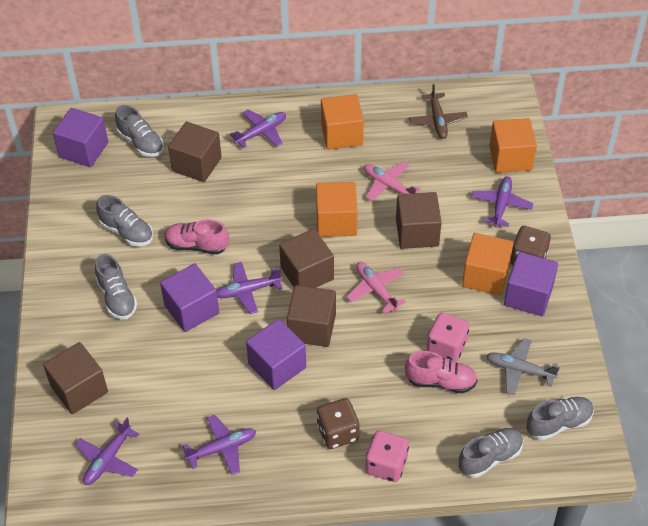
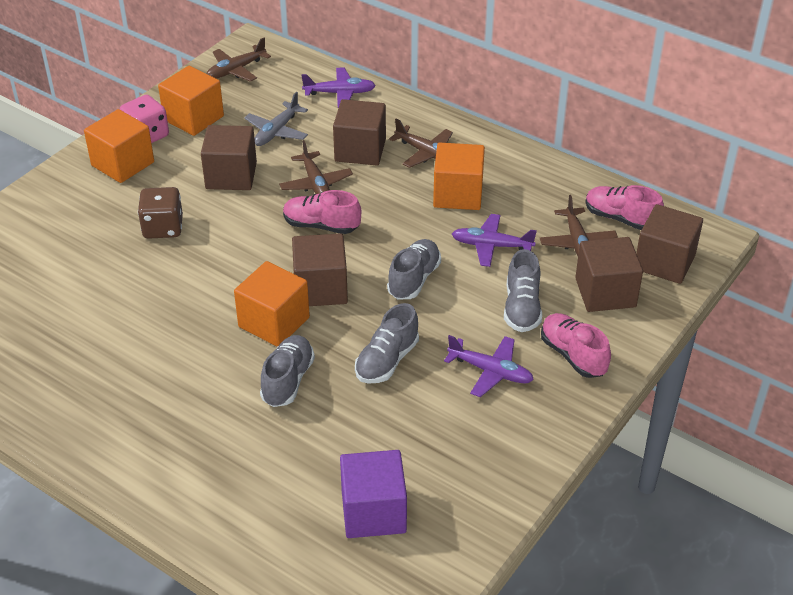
brown dice: 2 -> 1
brown plane: 1 -> 4
grey shoe: 5 -> 4
pink dice: 2 -> 1
pink plane: 2 -> 0
pink shoe: 2 -> 3
purple cube: 4 -> 1
purple plane: 5 -> 3

